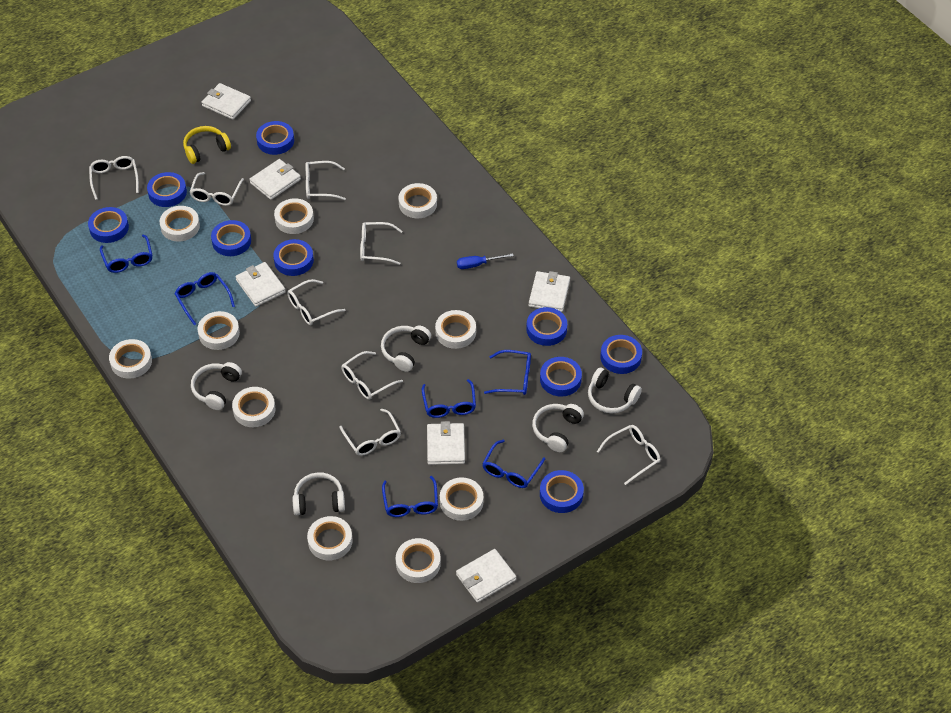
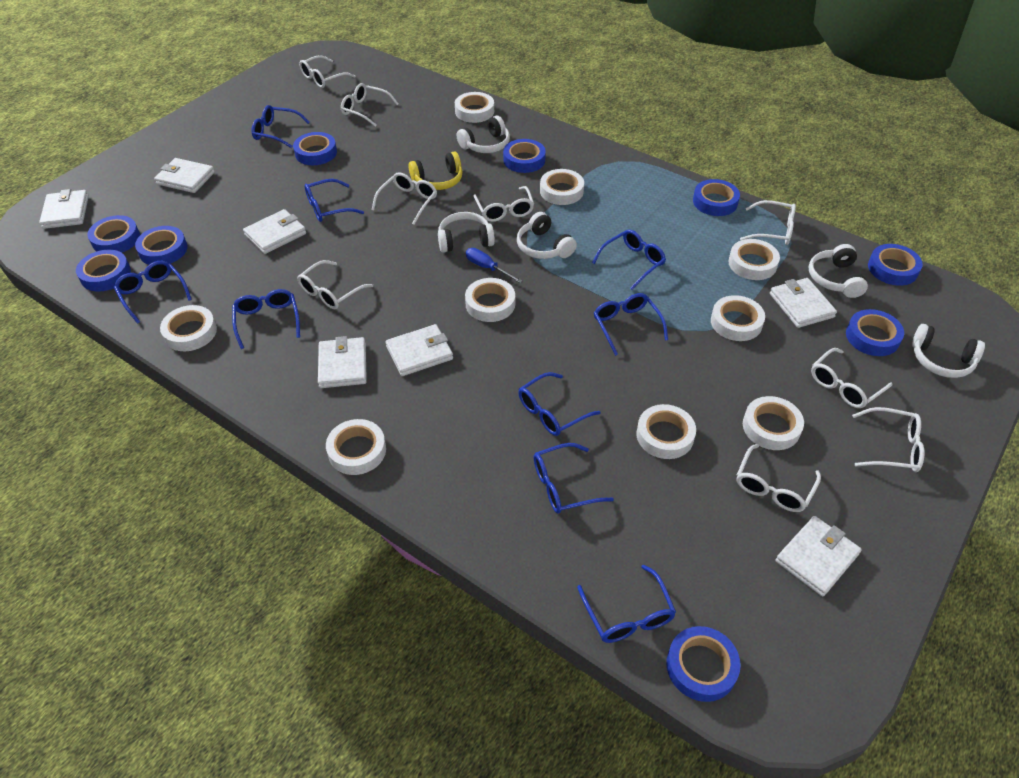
blue glasses: 6 -> 9
white glasses: 8 -> 9
white tape: 10 -> 9
white wallet: 6 -> 7

